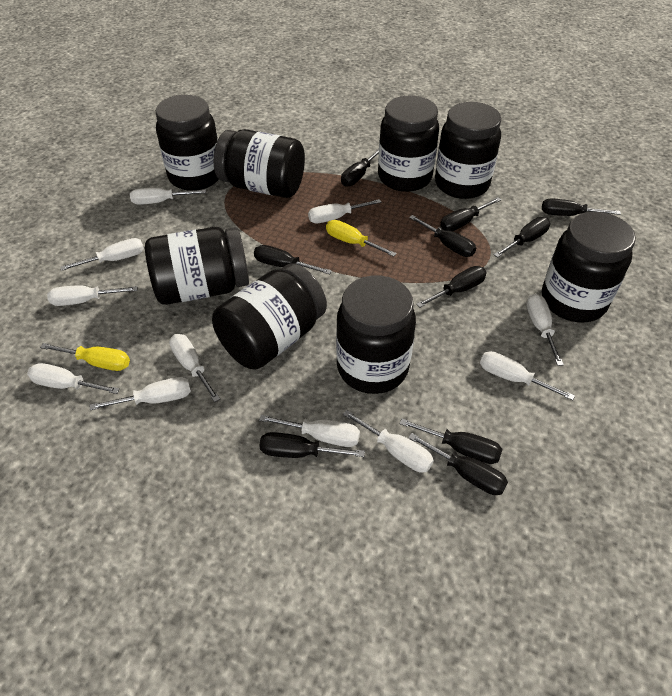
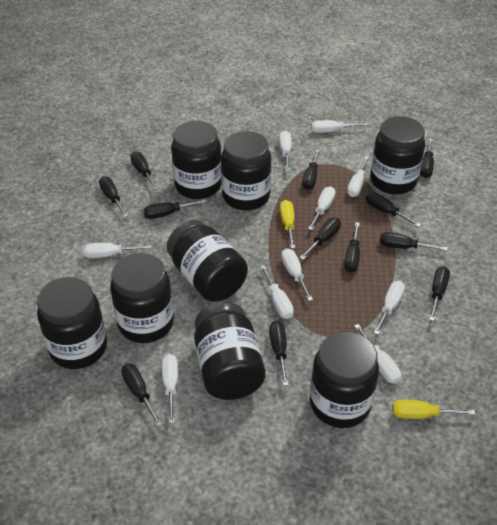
black screwdriver: 10 -> 12
white screwdriver: 11 -> 10

